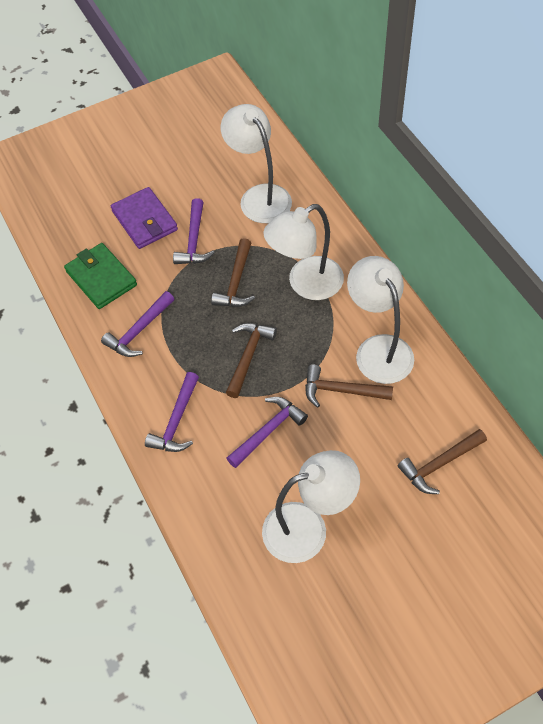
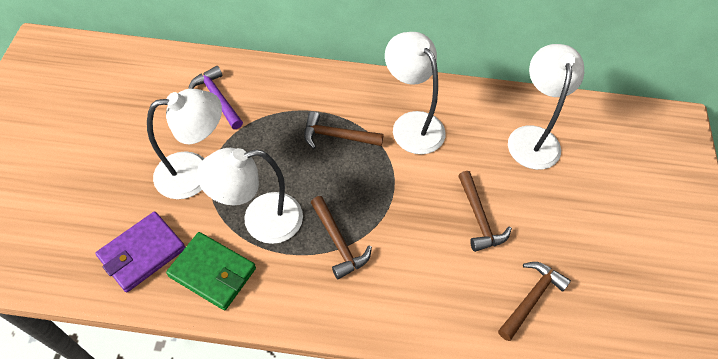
purple hammer: 4 -> 1

